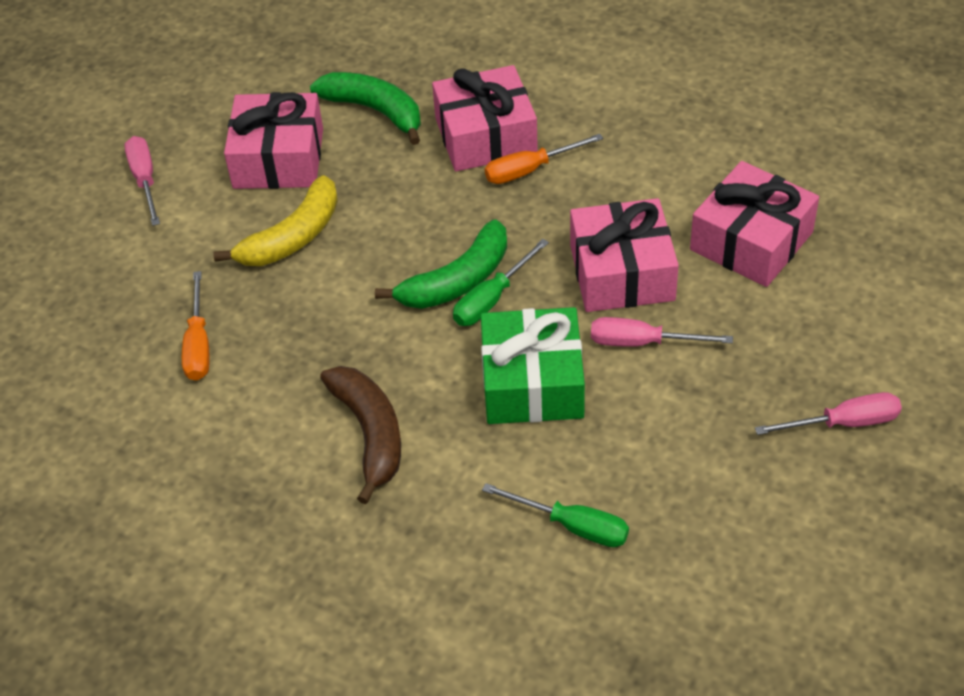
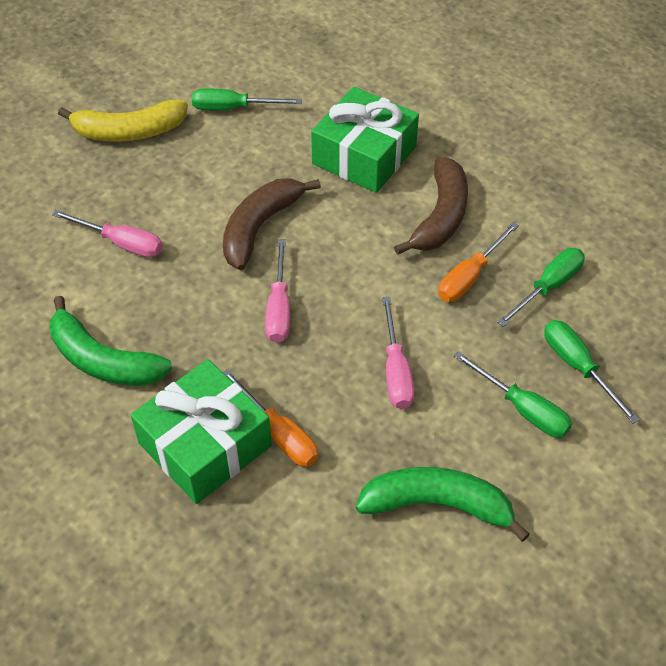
brown banana: 1 -> 2
green gift: 1 -> 2
green screwdriver: 2 -> 4
pink gift: 4 -> 0

